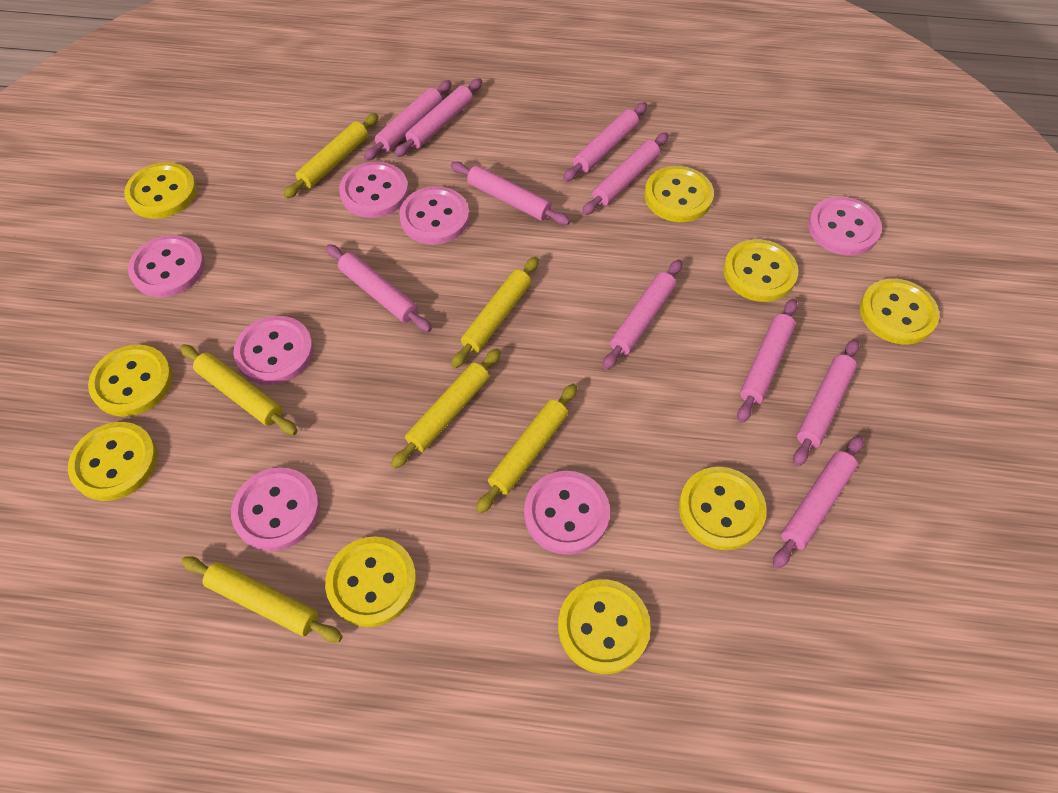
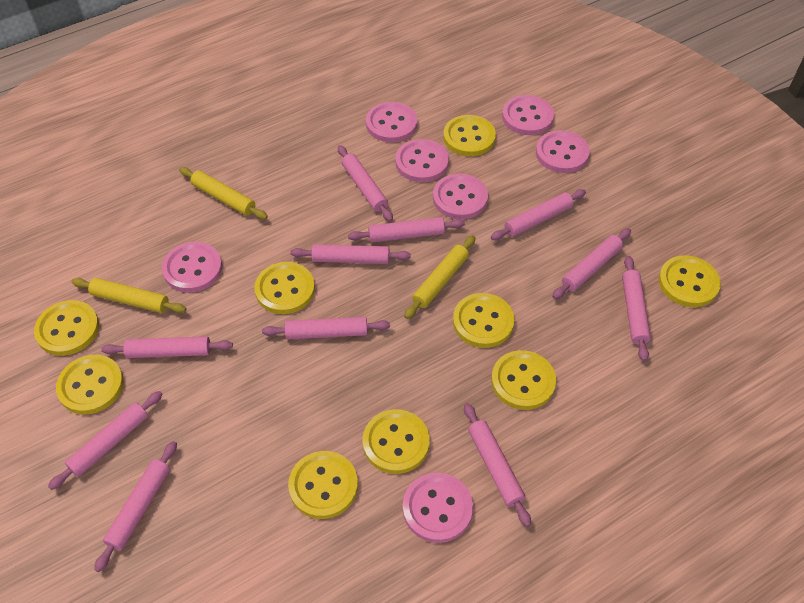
pink rolling pin: 10 -> 11
yellow rolling pin: 6 -> 3

